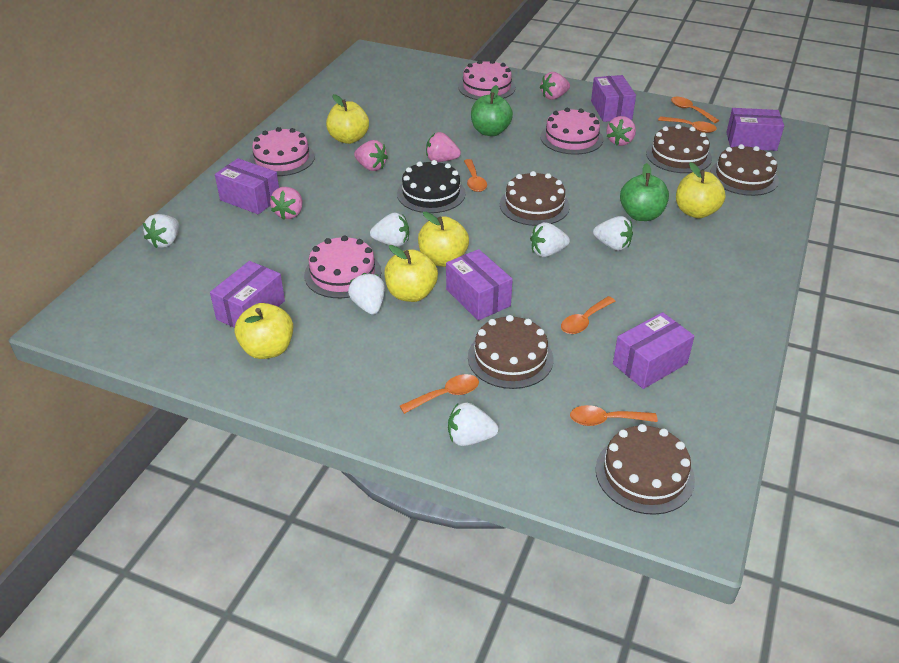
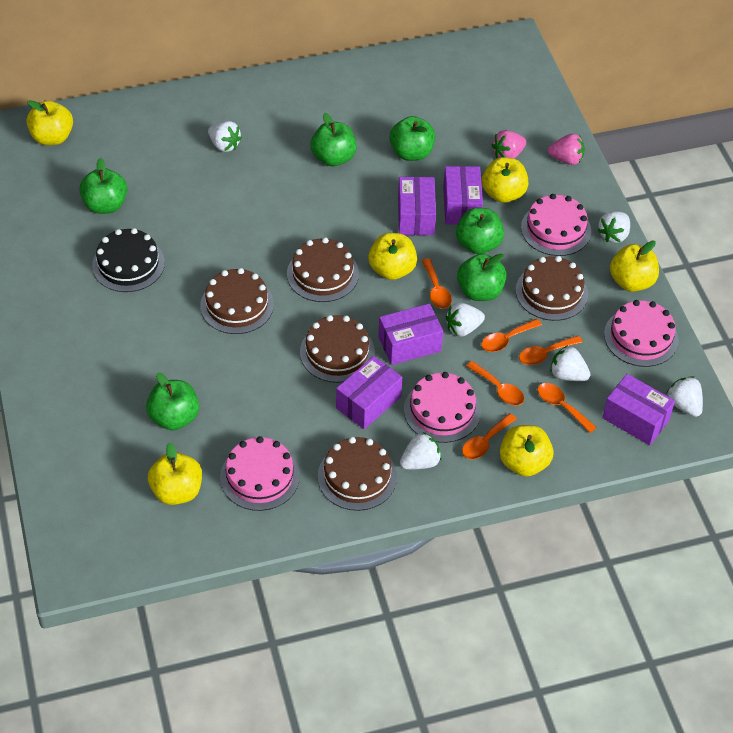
green apple: 2 -> 6
pink strawberry: 5 -> 2
purple box: 6 -> 5
yellow apple: 5 -> 6

